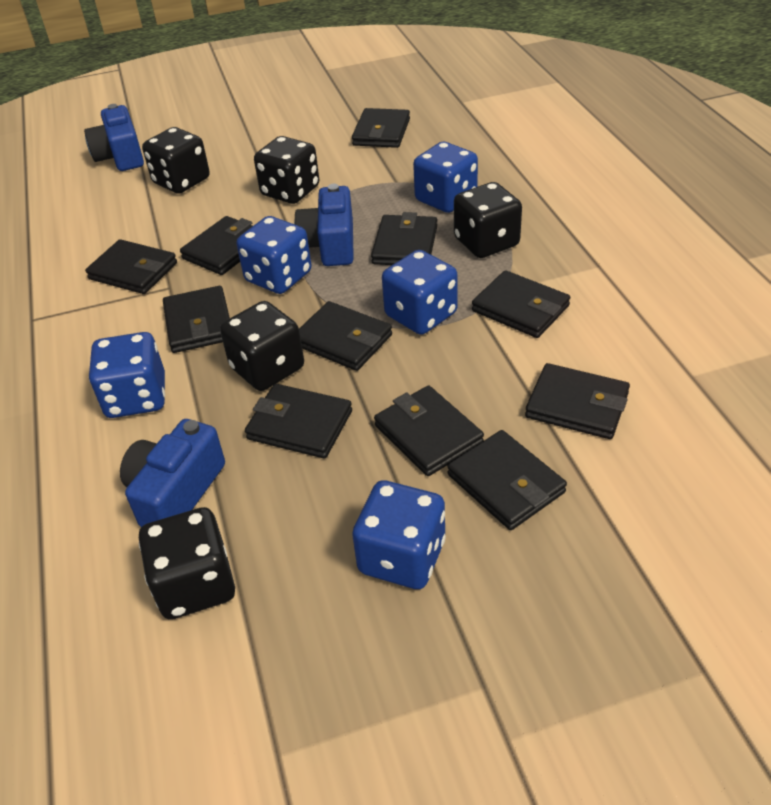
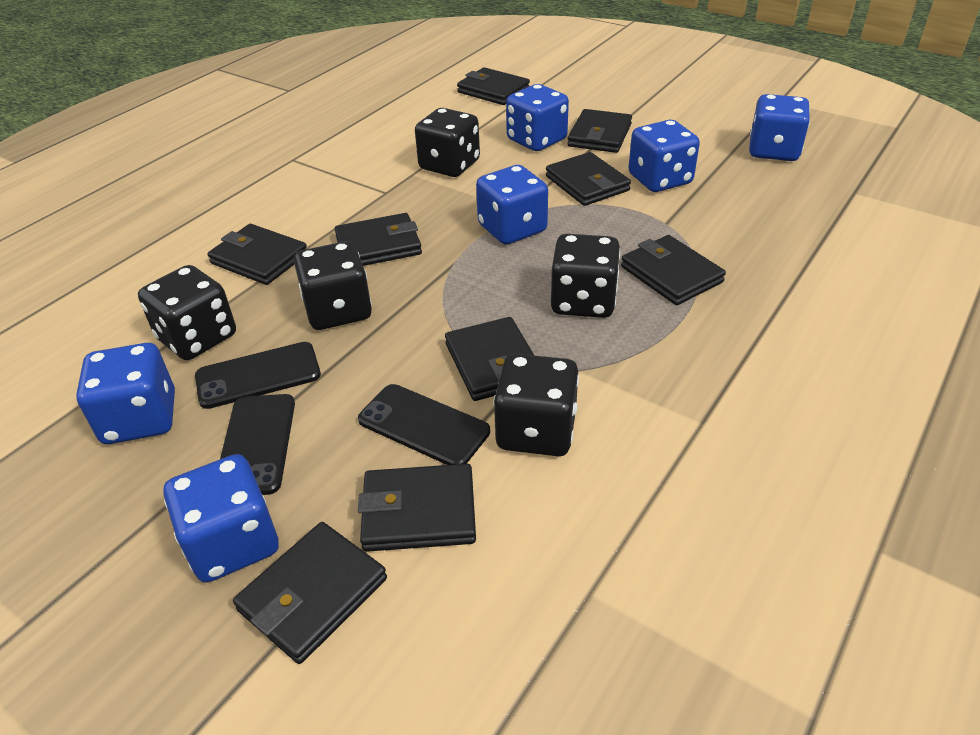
black phone: 0 -> 3
black wallet: 11 -> 9
blue camera: 3 -> 0
blue dice: 5 -> 6

